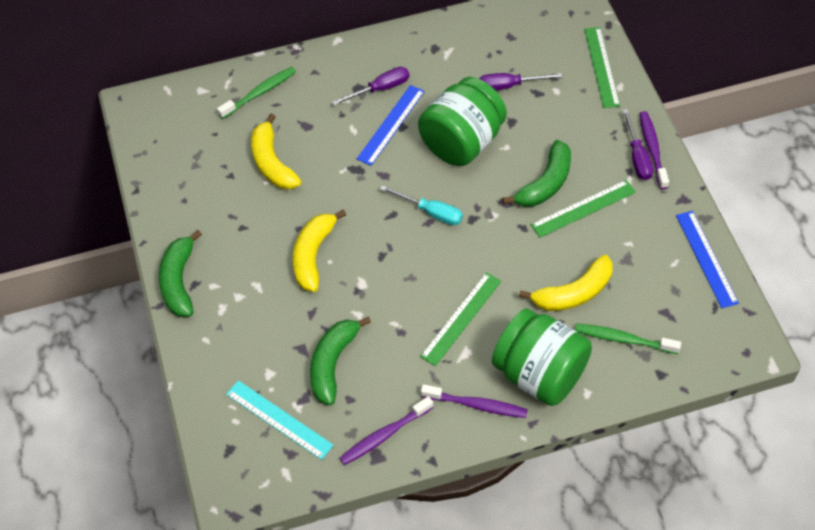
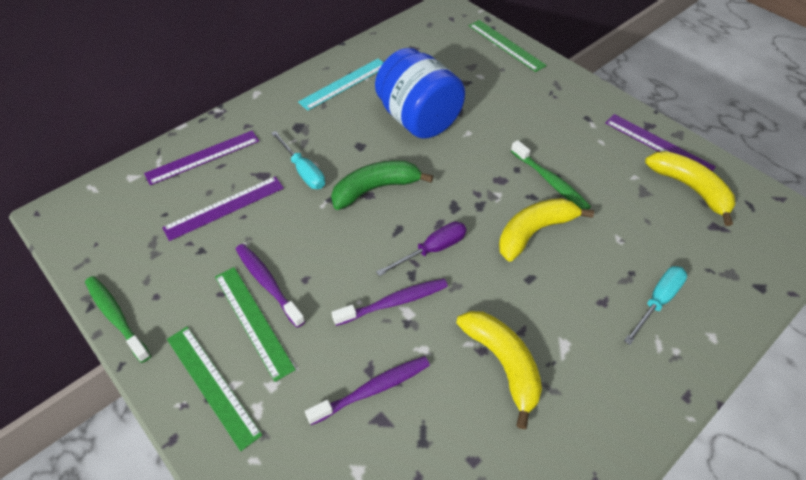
blue jar: 0 -> 1
blue ruler: 2 -> 0
green banana: 3 -> 1
green jar: 2 -> 0
purple ruler: 0 -> 3
purple screwdriver: 3 -> 1
turquoise screwdriver: 1 -> 2

